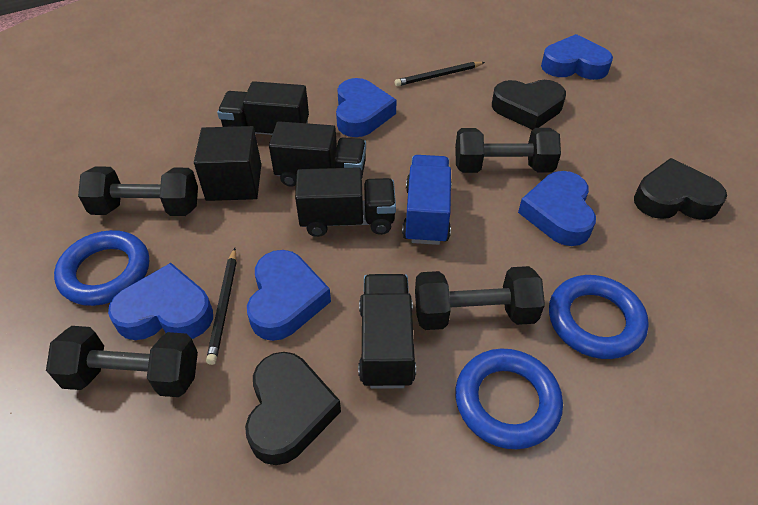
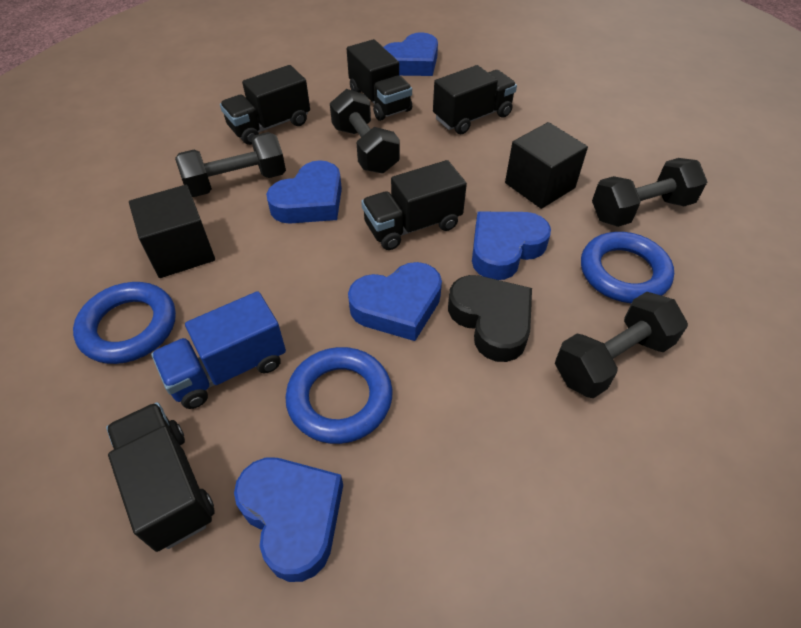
black cube: 1 -> 2
black heart: 3 -> 1
black pencil: 2 -> 0
black truck: 4 -> 5

